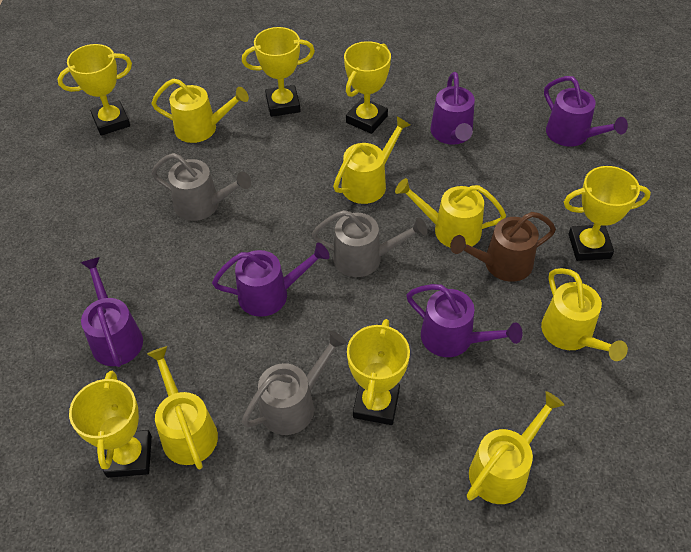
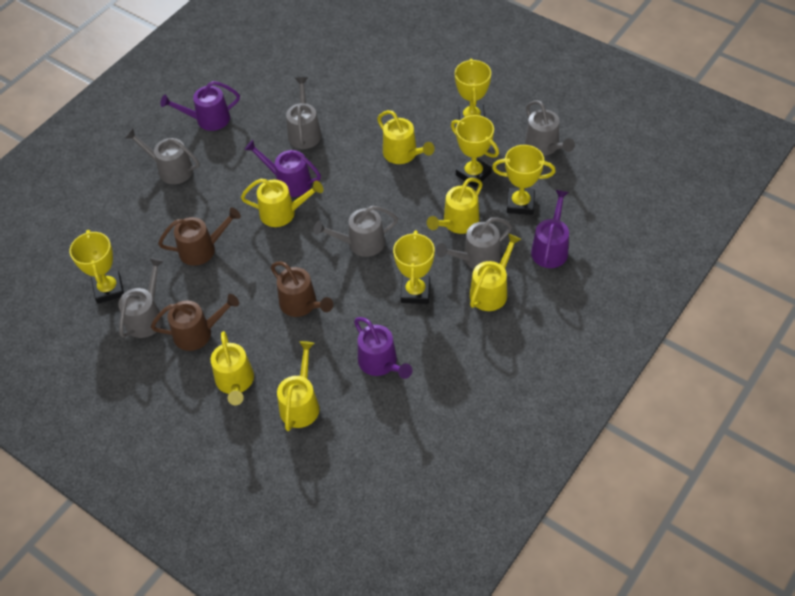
brown watering can: 1 -> 3
grey watering can: 3 -> 6
purple watering can: 5 -> 4
yellow trophy: 6 -> 5

